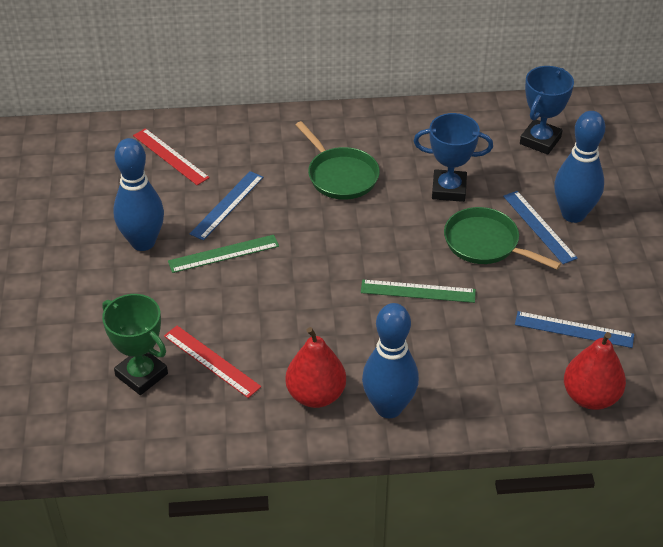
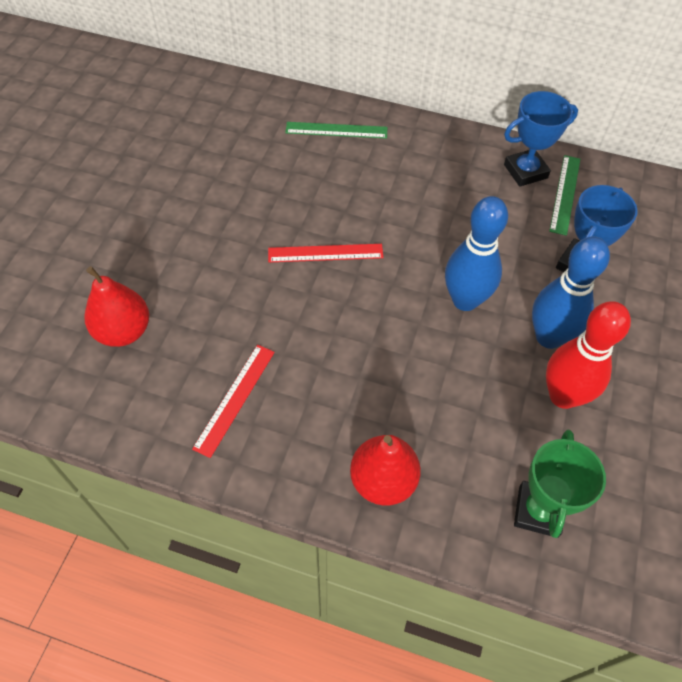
blue bowling pin: 3 -> 2
blue ruler: 3 -> 0
green pan: 2 -> 0
red bowling pin: 0 -> 1

